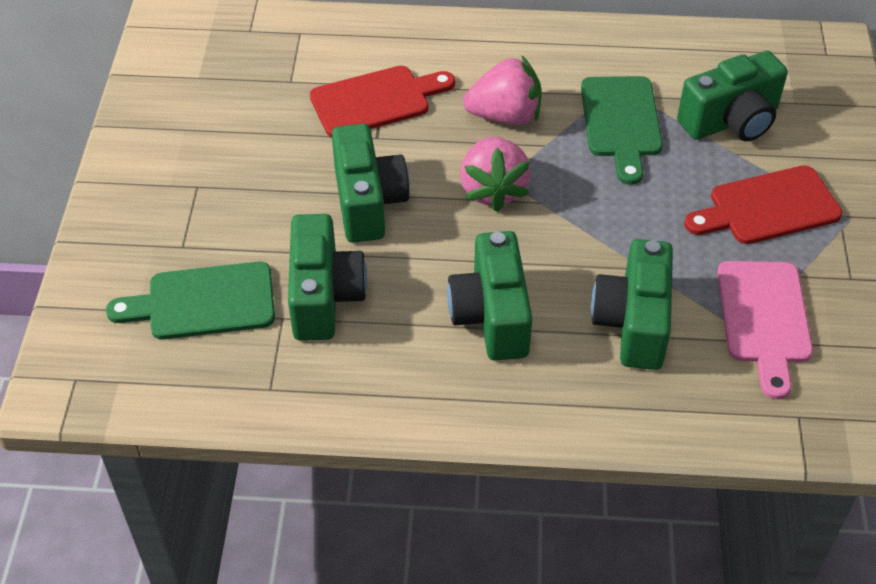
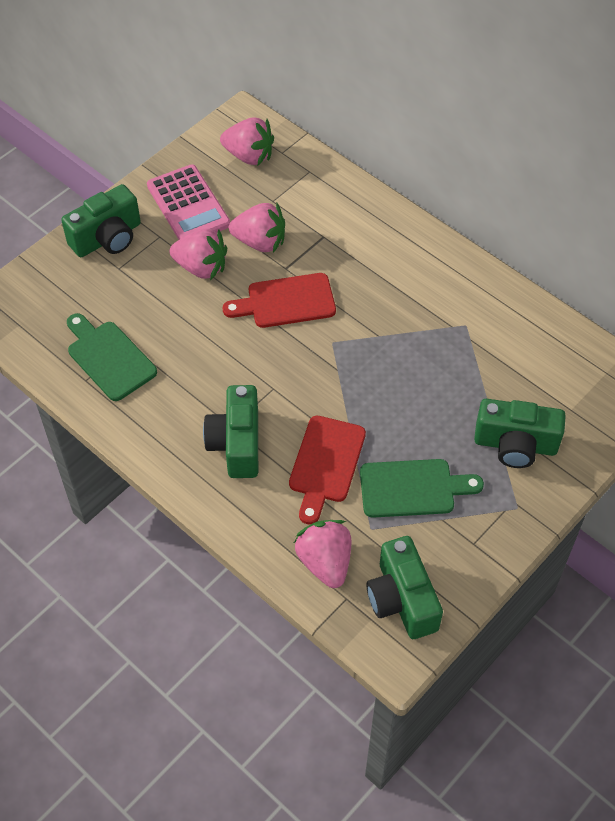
green camera: 5 -> 4
pink calculator: 0 -> 1
pink cutting board: 1 -> 0
pink strawberry: 2 -> 4

